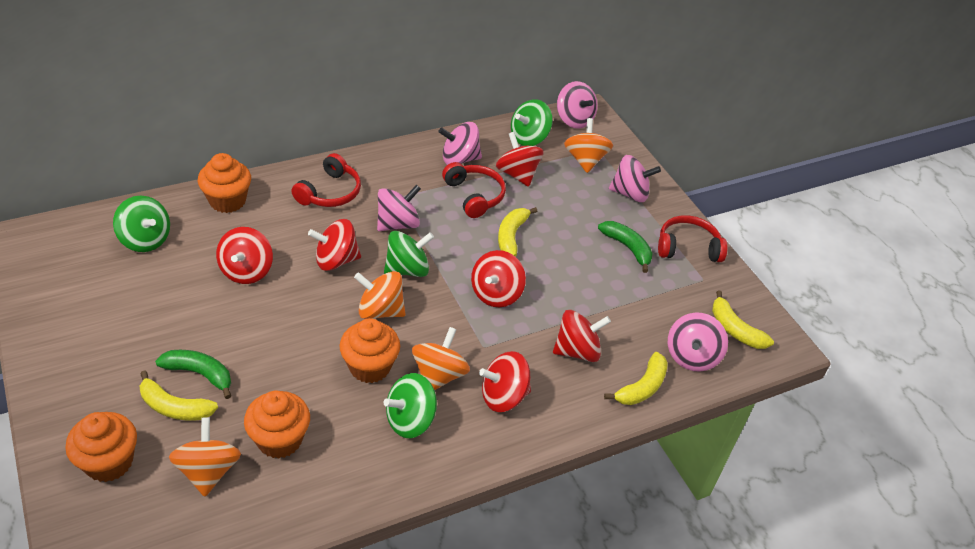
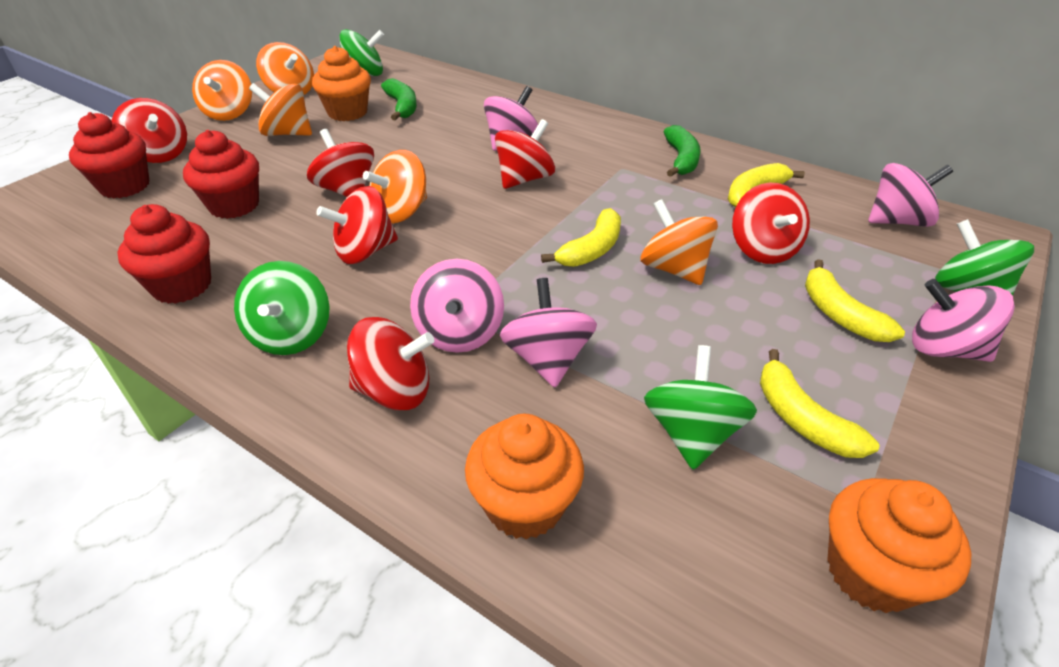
orange cupcake: 4 -> 3
orange spinning top: 4 -> 5
red cupcake: 0 -> 3
red headphones: 3 -> 0

